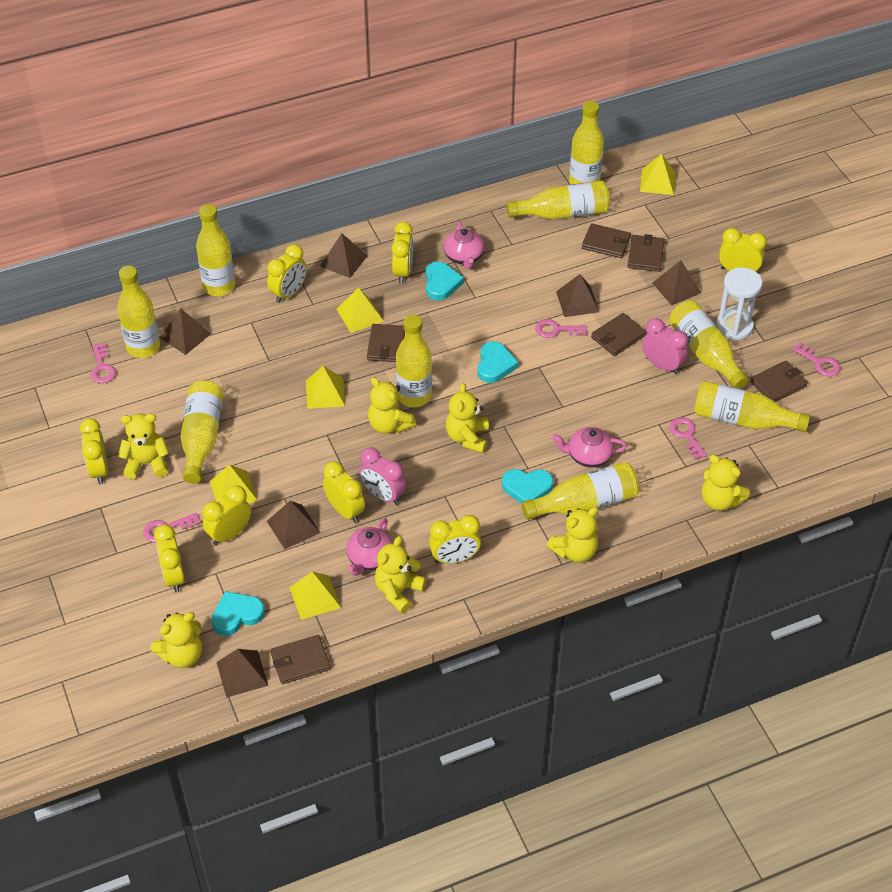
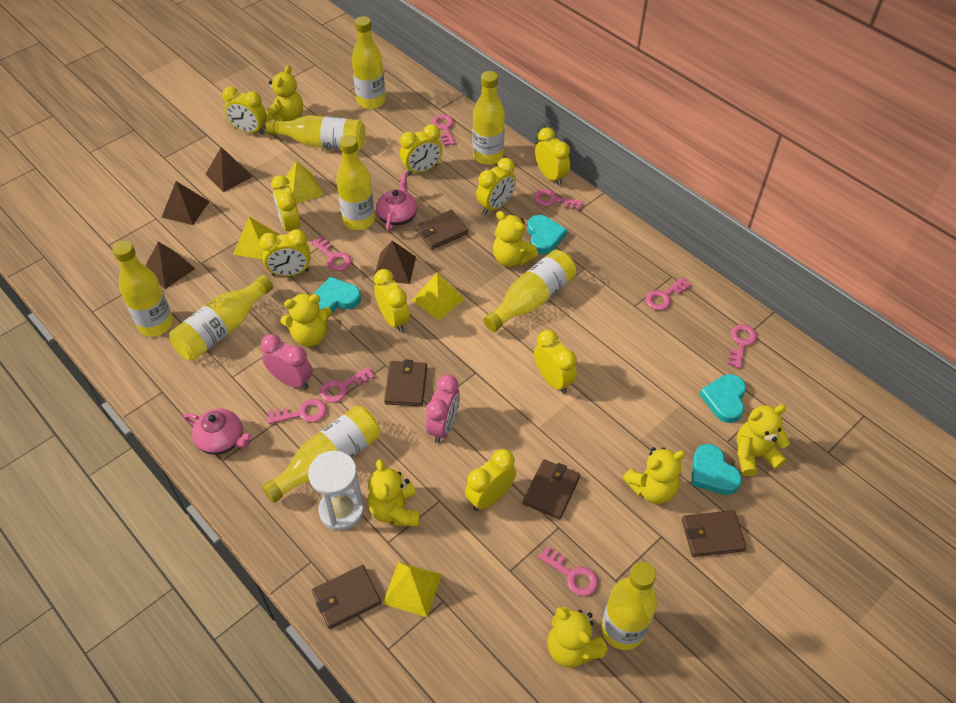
brown pyramid: 6 -> 4
brown wallet: 6 -> 5
pink key: 5 -> 8
pink teapot: 3 -> 2
yellow clock: 8 -> 9
yellow pyramid: 5 -> 4

